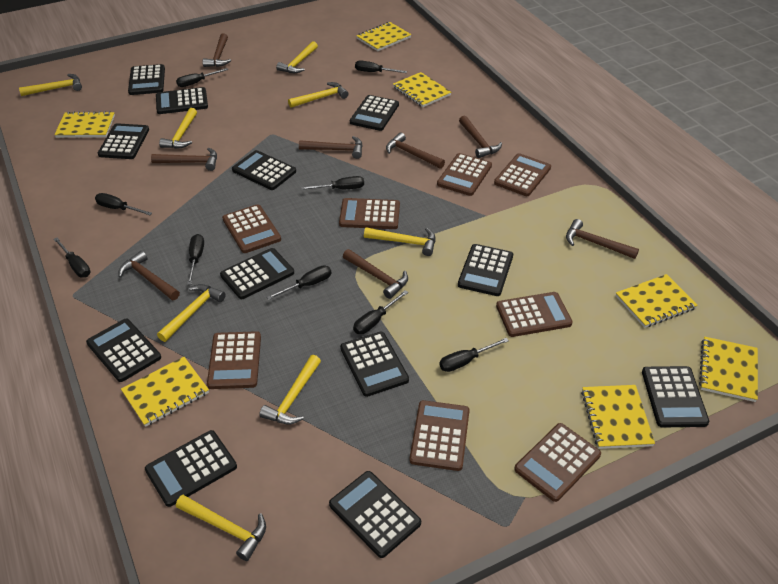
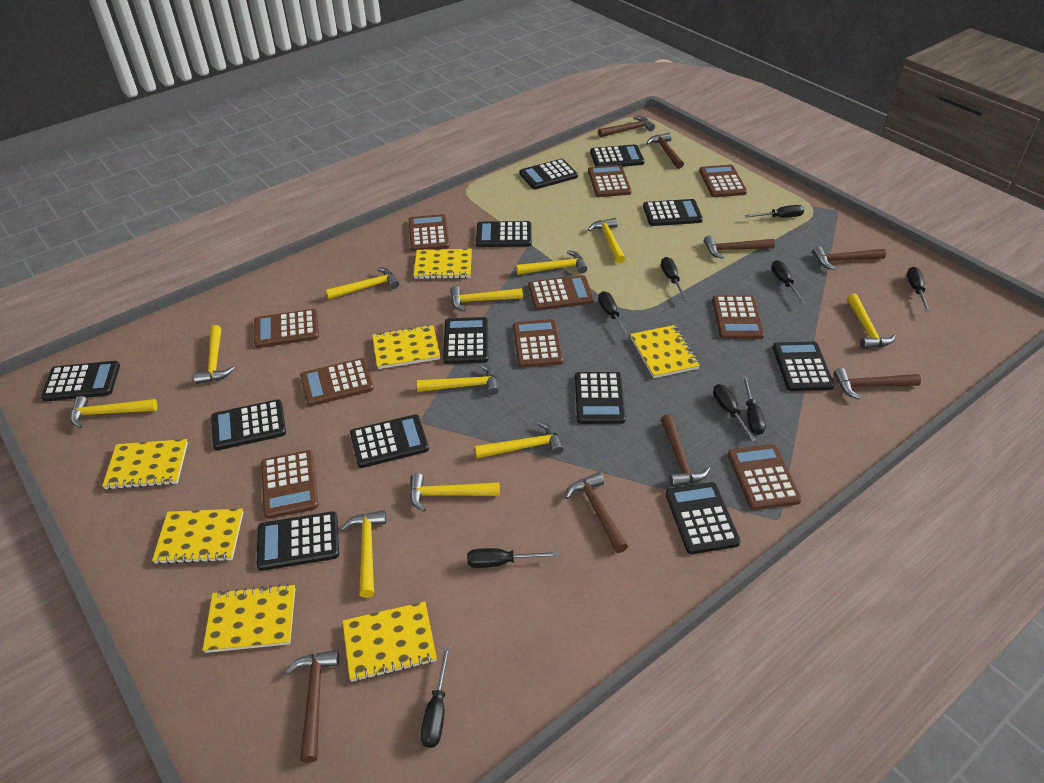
brown calculator: 8 -> 10
yellow hammer: 8 -> 11

